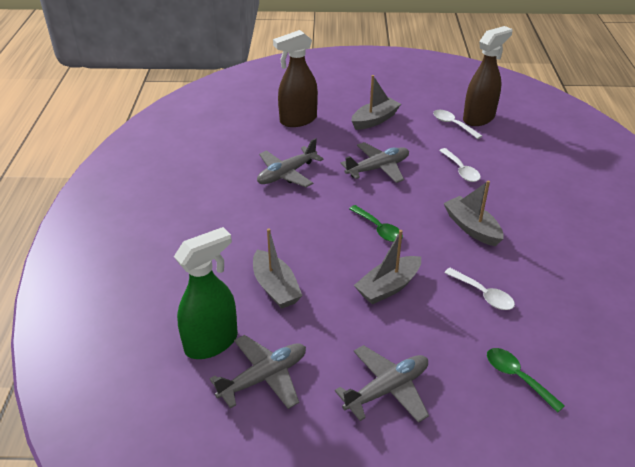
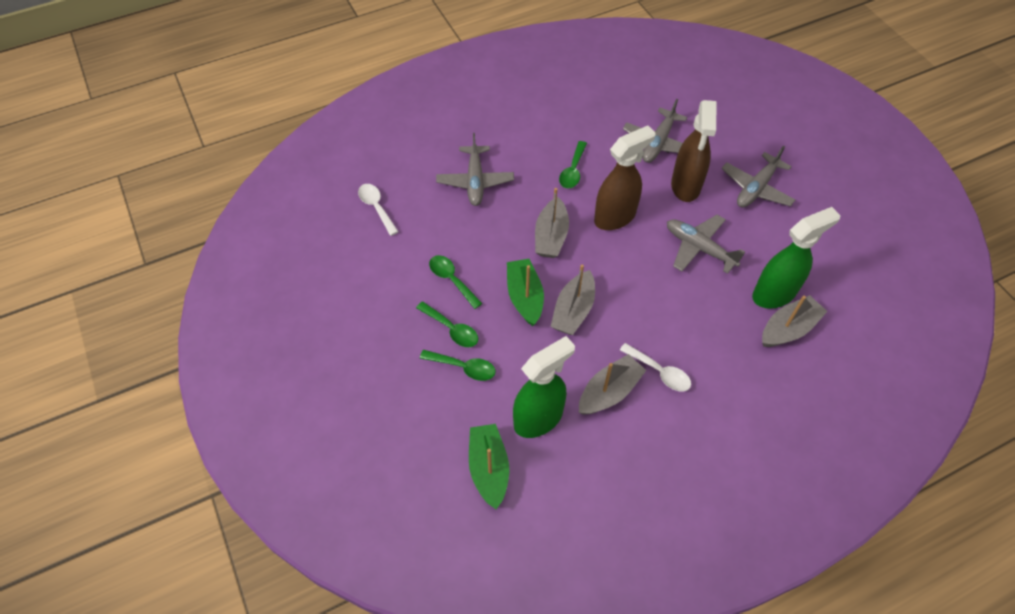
green boat: 0 -> 2
green spoon: 2 -> 4
green spray bottle: 1 -> 2
white spoon: 3 -> 2

